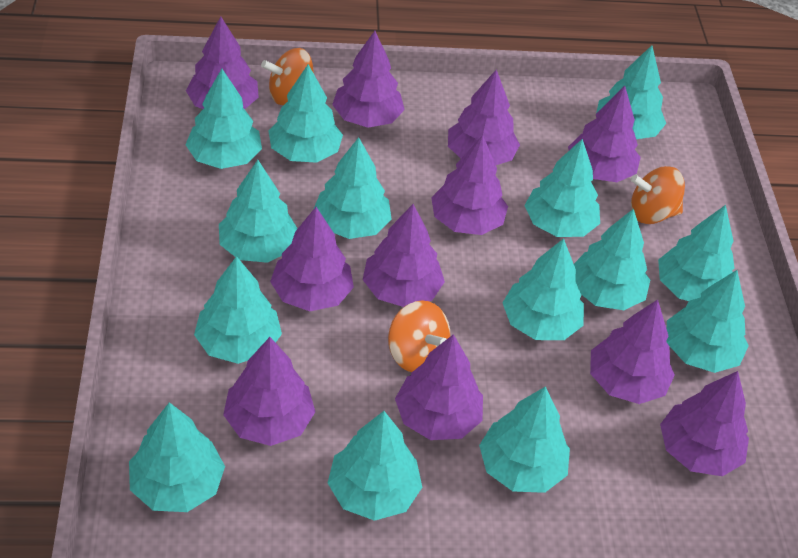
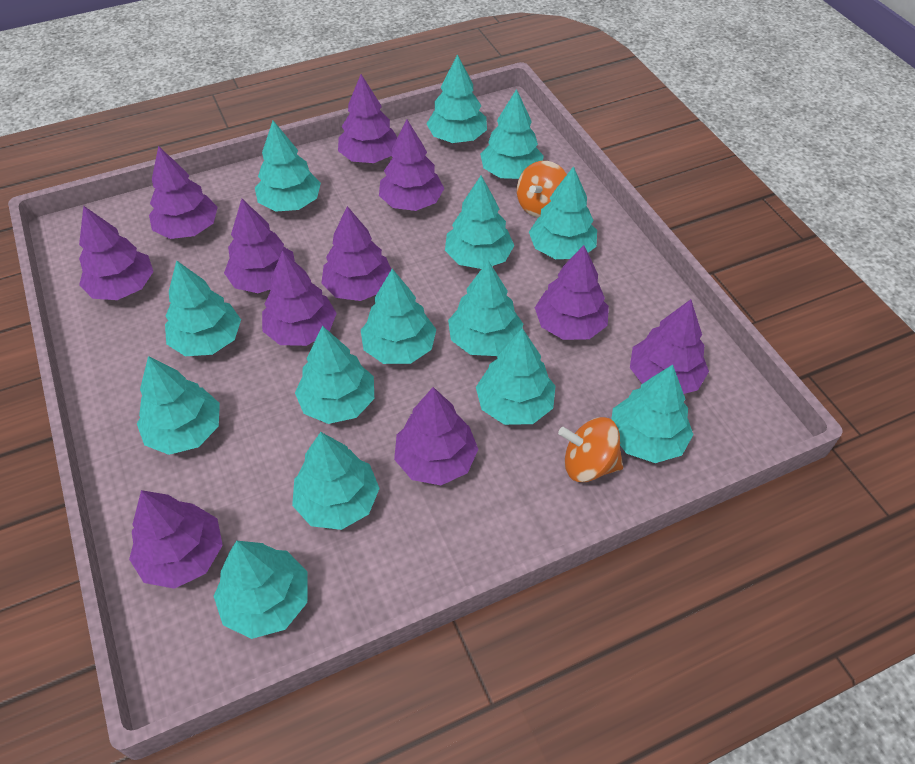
orange spinning top: 3 -> 2

